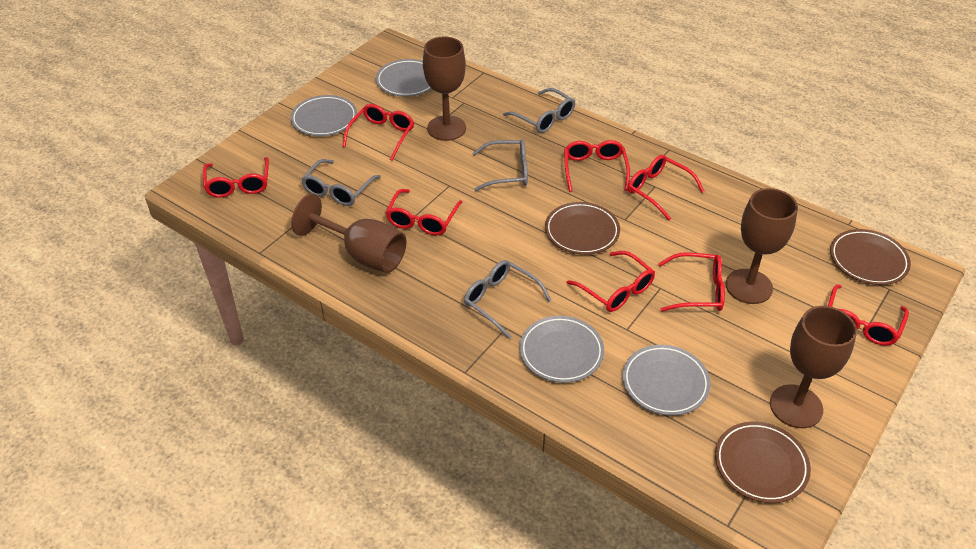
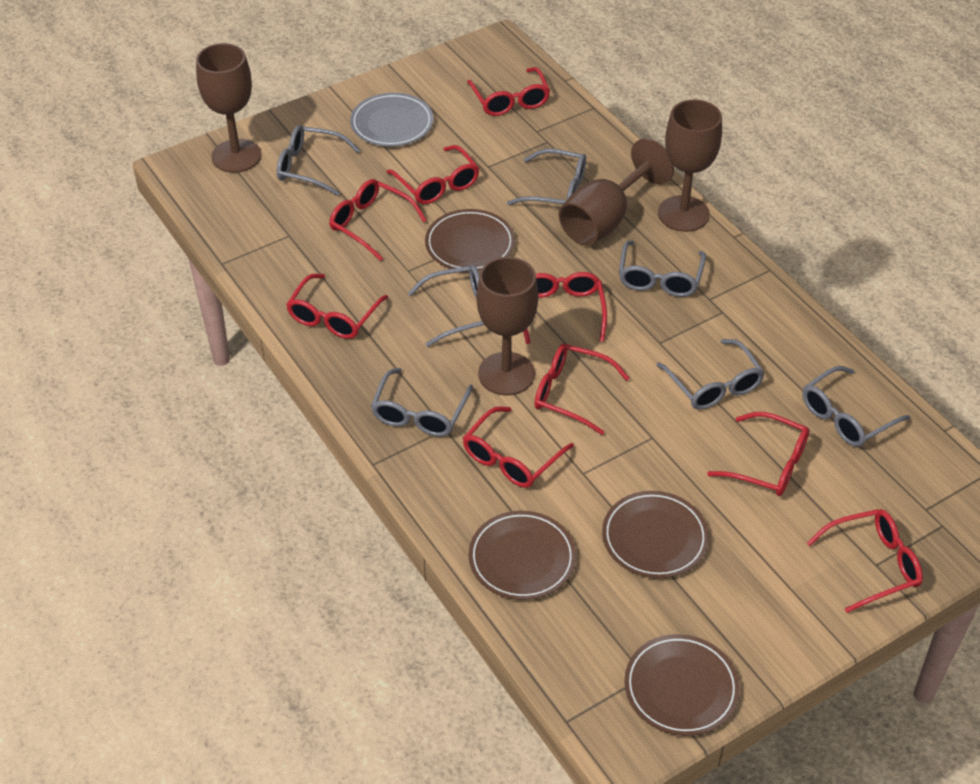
brown plate: 3 -> 4
grey glasses: 4 -> 7
grey plate: 4 -> 1
red glasses: 8 -> 9

